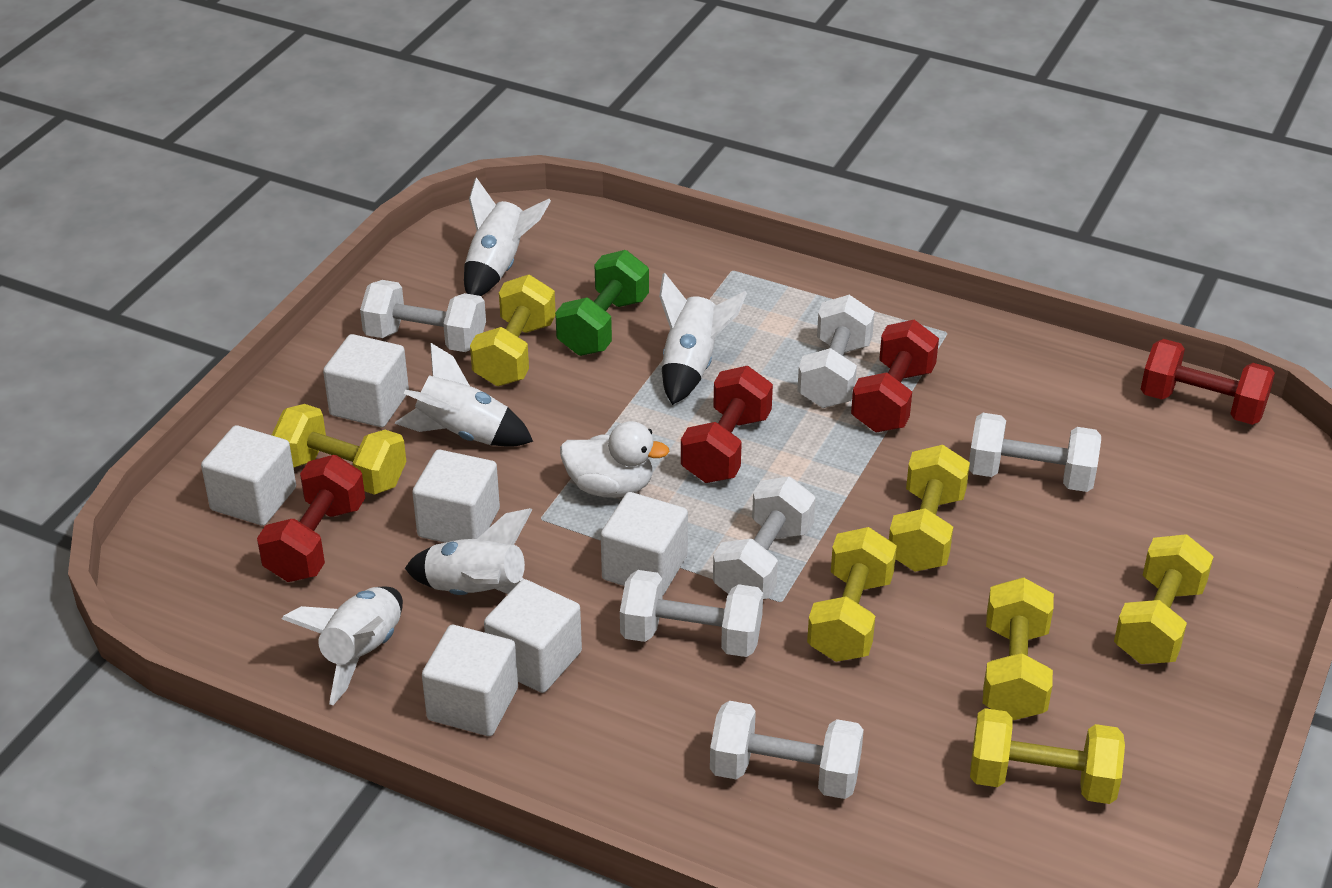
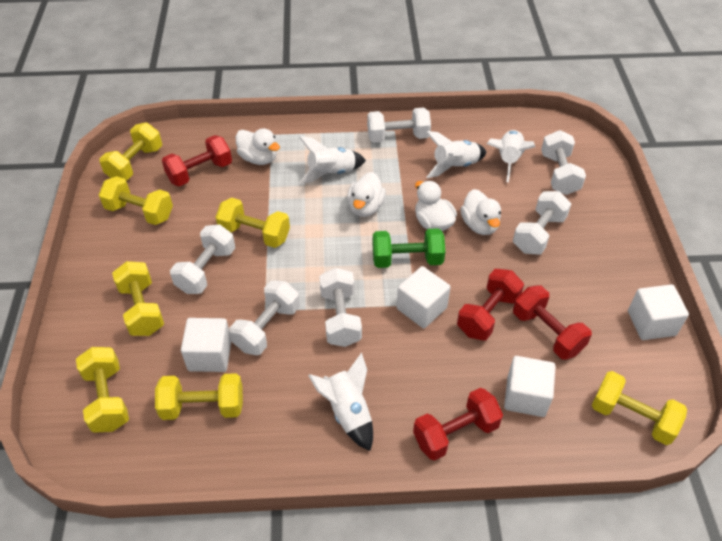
white cube: 6 -> 4
white duck: 1 -> 4
white rocket: 5 -> 4

